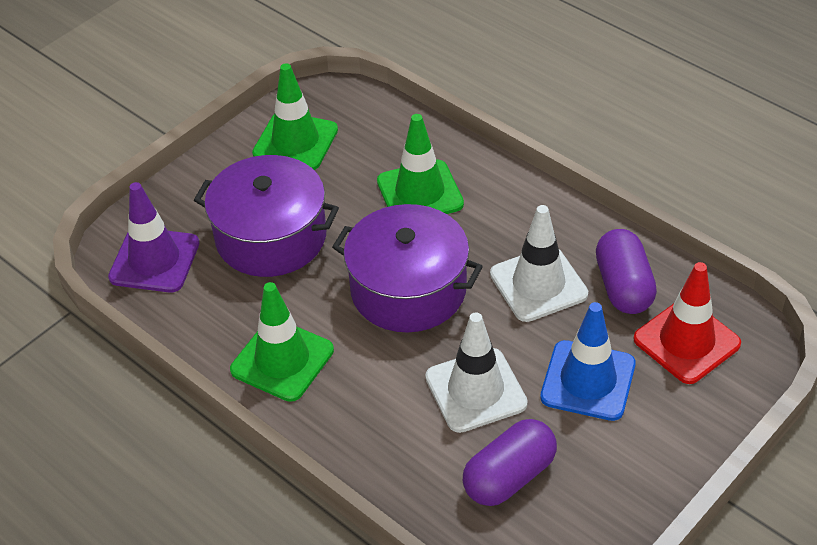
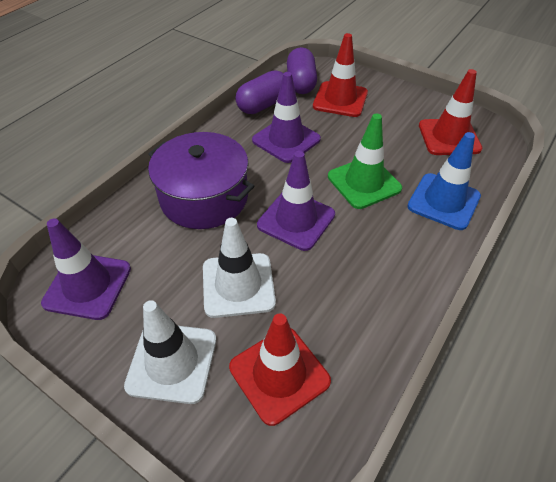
green traffic cone: 3 -> 1
purple pot: 2 -> 1
purple traffic cone: 1 -> 3
red traffic cone: 1 -> 3

